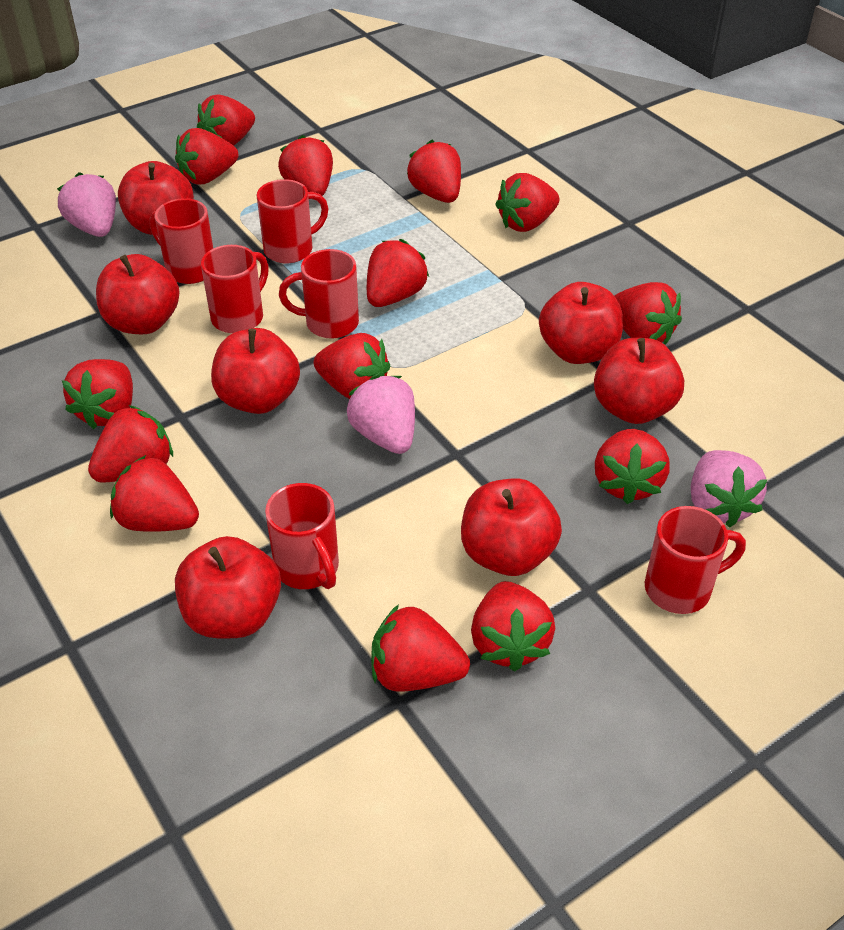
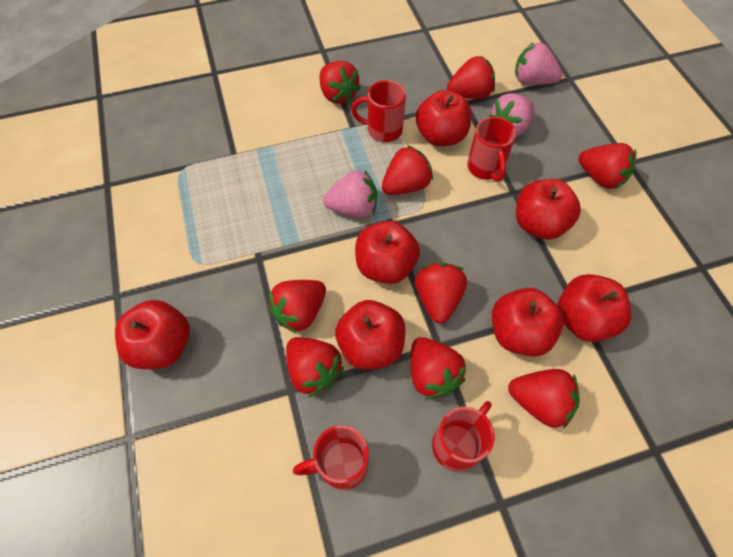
red mug: 6 -> 4
red strawberry: 14 -> 9

